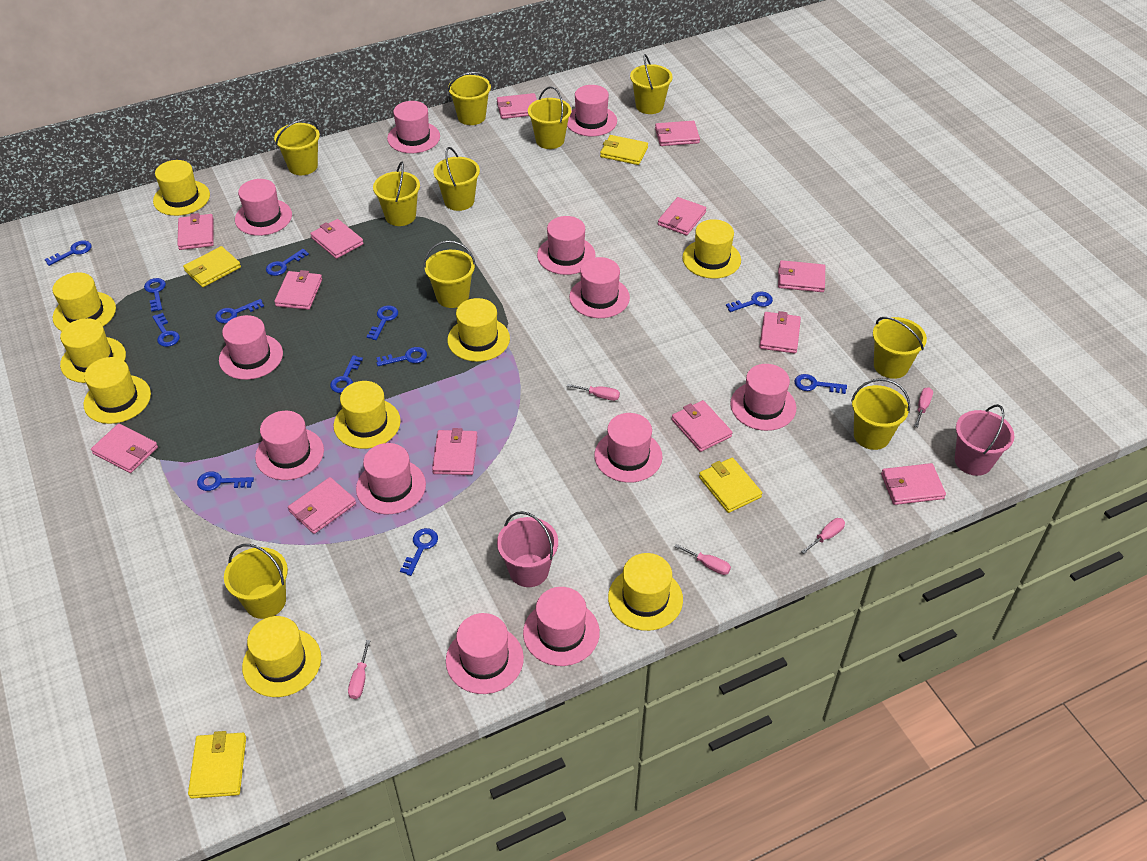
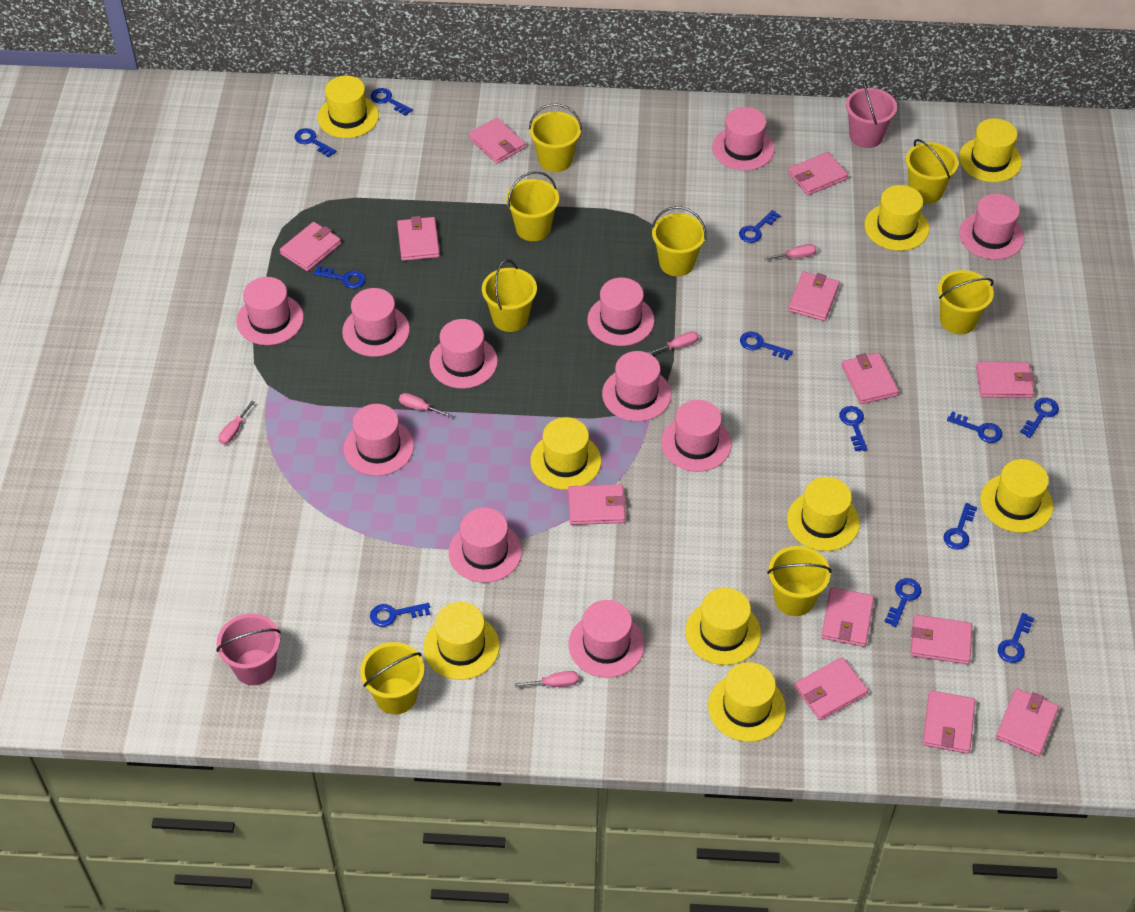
pink hat: 12 -> 11
yellow bucket: 10 -> 8
yellow wallet: 4 -> 0

